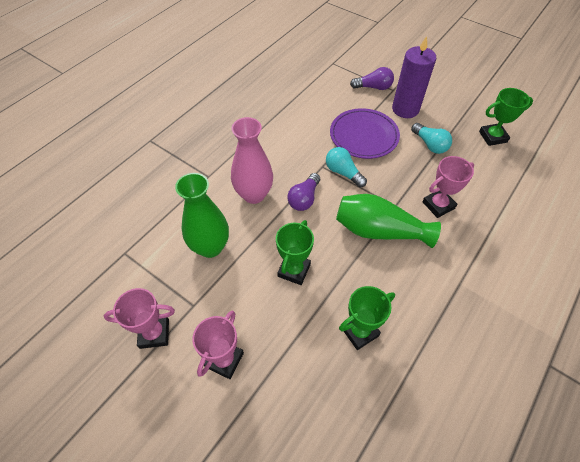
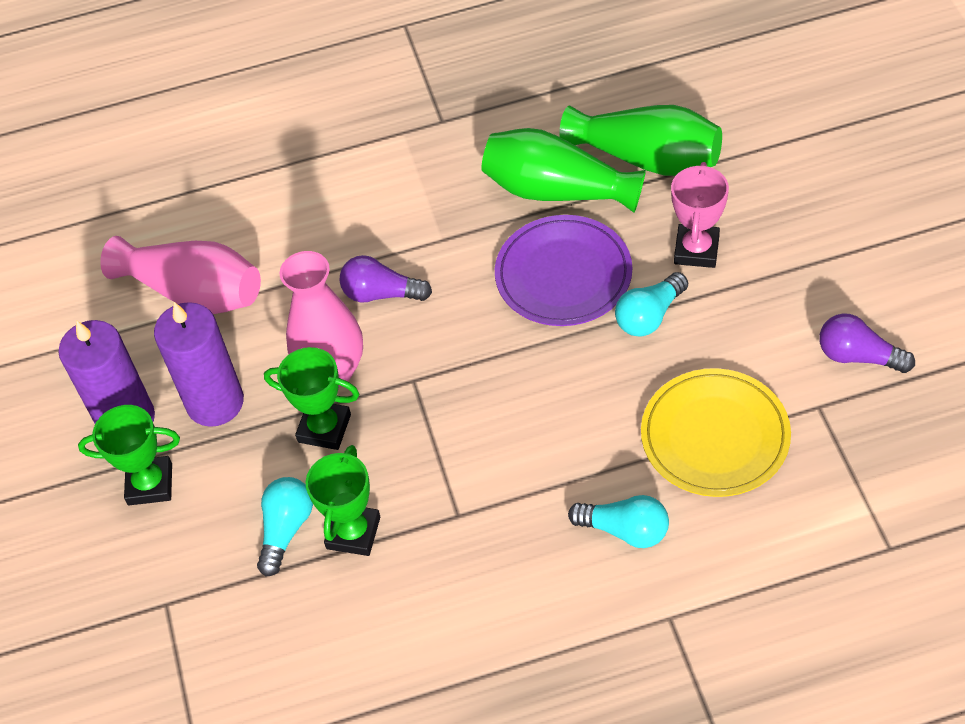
pink trophy: 3 -> 1
pink vase: 1 -> 2
purple candle: 1 -> 2
turquoise light bulb: 2 -> 3
yellow plate: 0 -> 1

